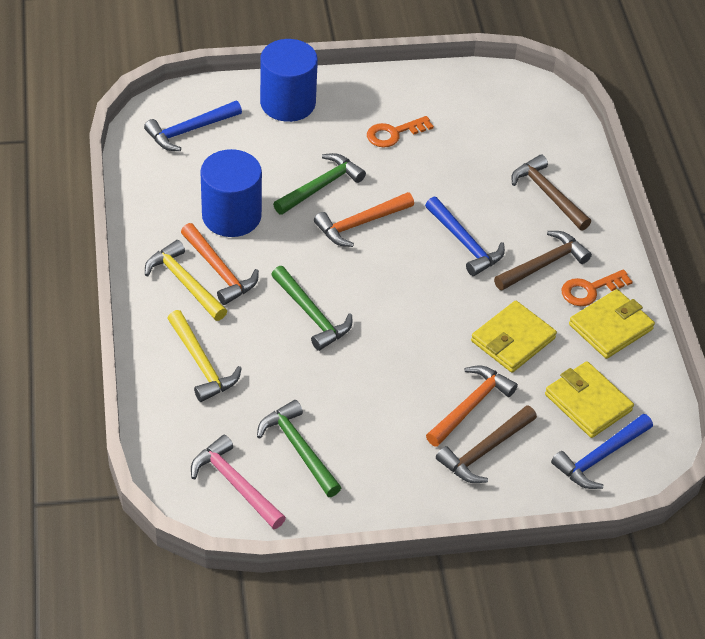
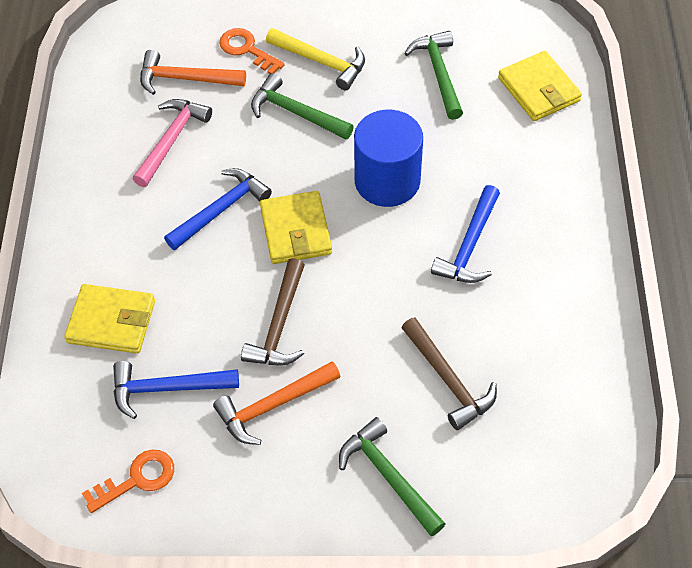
blue cylinder: 2 -> 1
brown hammer: 3 -> 2
orange hammer: 3 -> 2
yellow hammer: 2 -> 1

